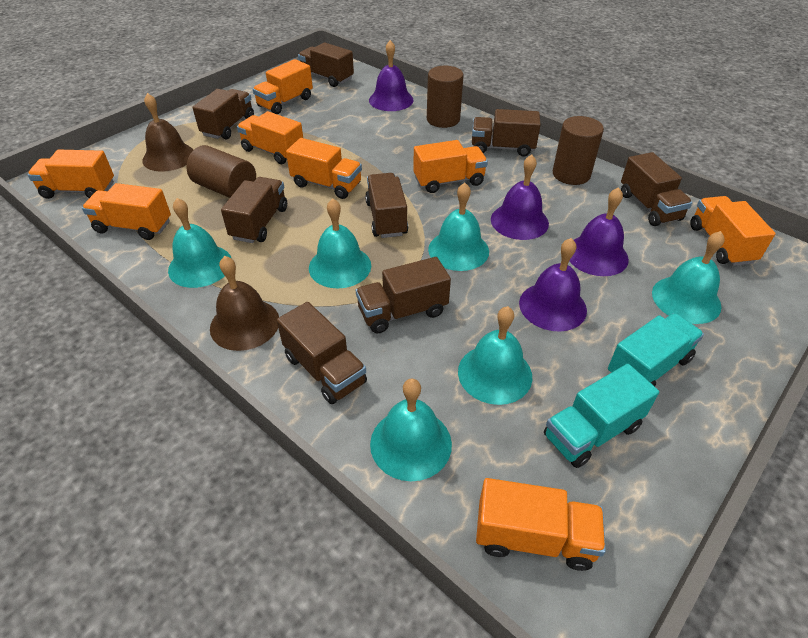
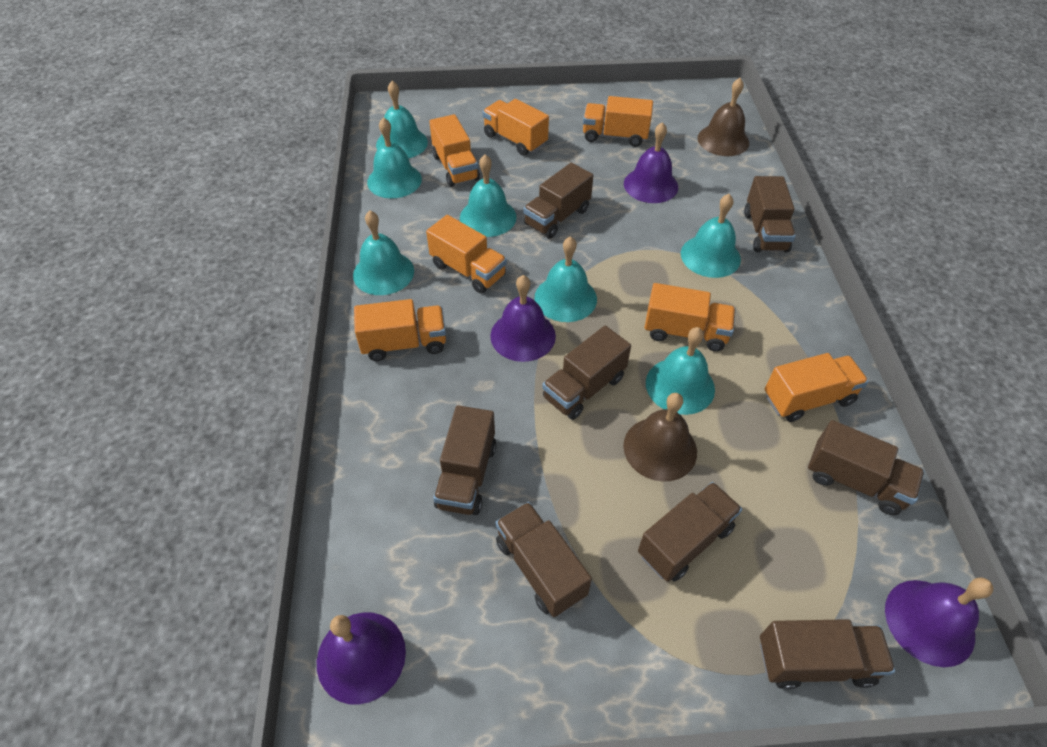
brown cylinder: 3 -> 0
orange truck: 8 -> 7
turquoise bell: 6 -> 7
turquoise truck: 2 -> 0

